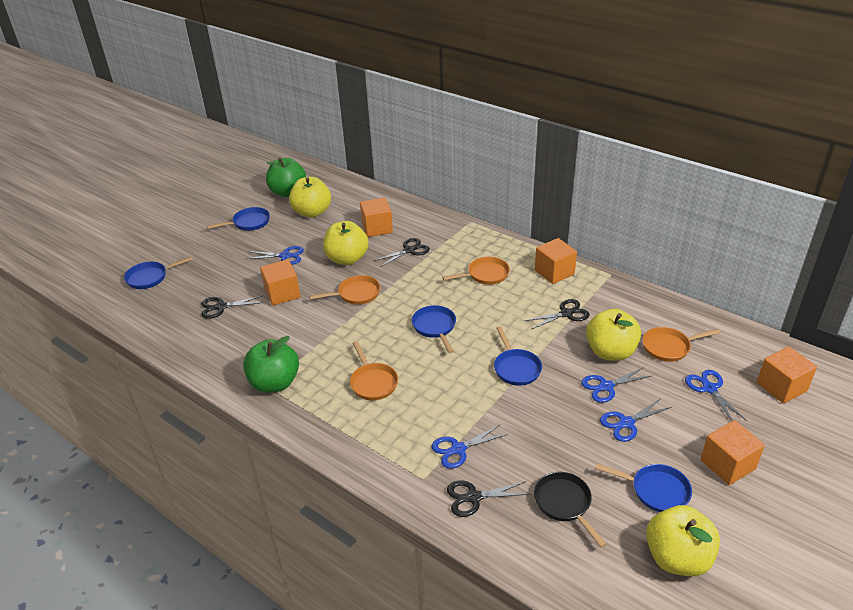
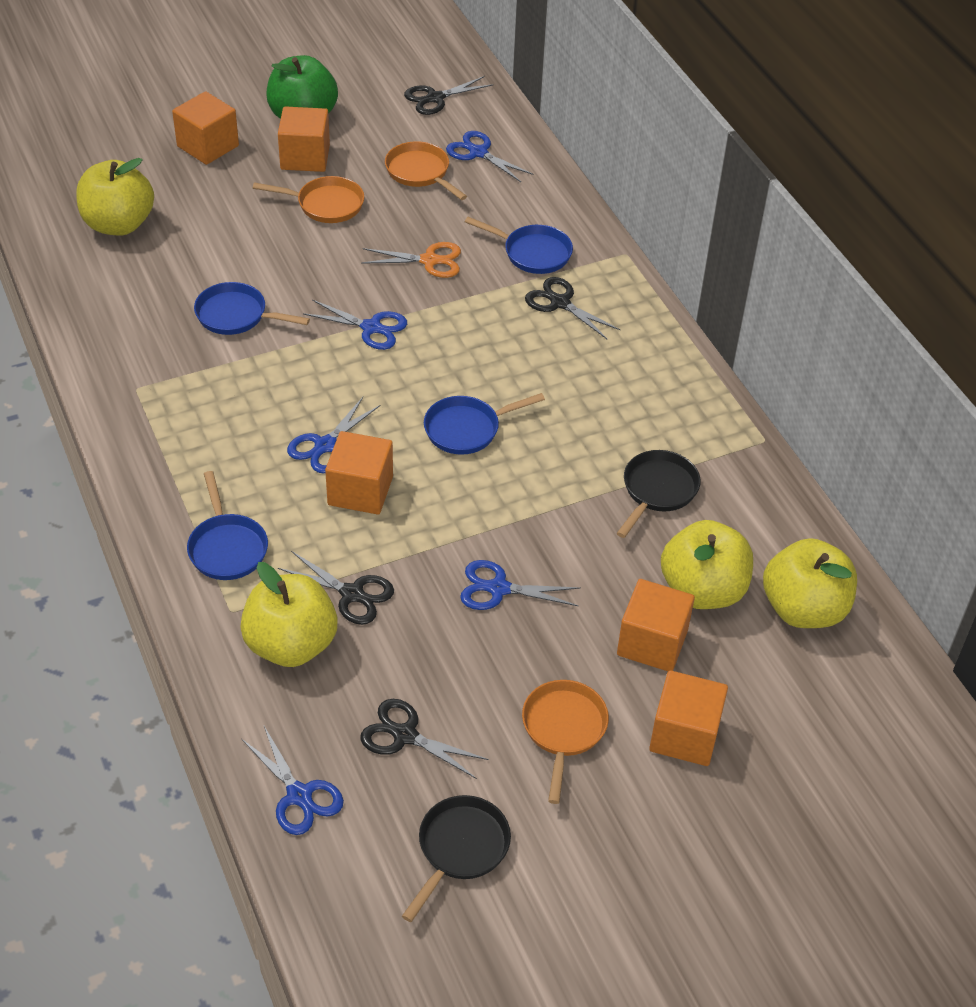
black pan: 1 -> 2
blue pan: 5 -> 4
green apple: 2 -> 1
orange pan: 4 -> 3
orange scissors: 0 -> 1

